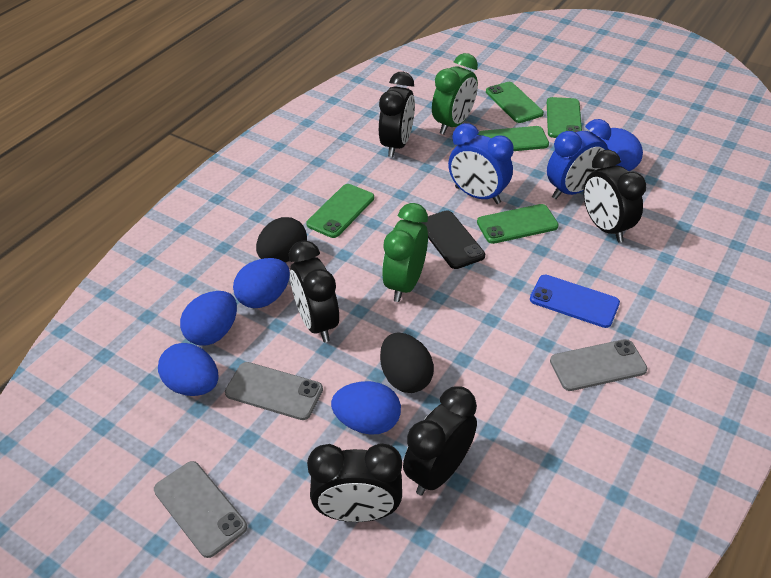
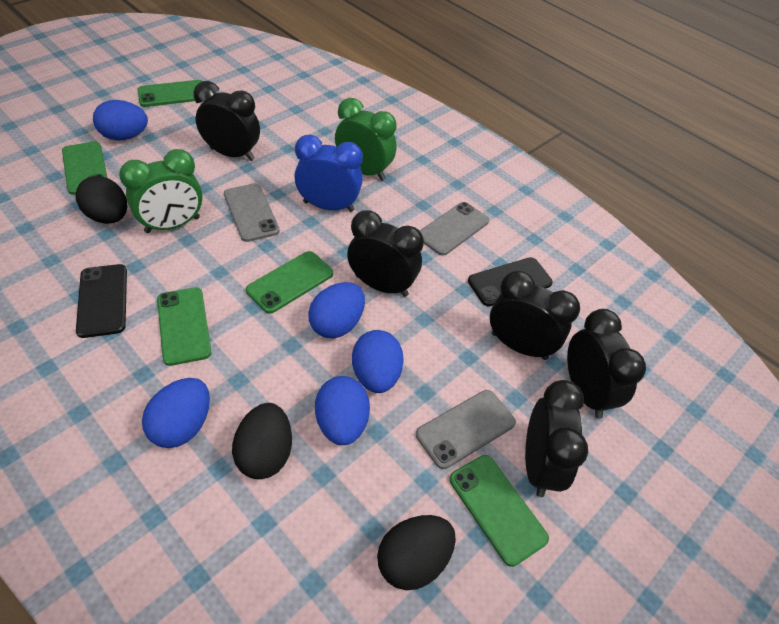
black egg: 2 -> 3
black phone: 1 -> 2
blue clock: 2 -> 1
blue phone: 1 -> 0

